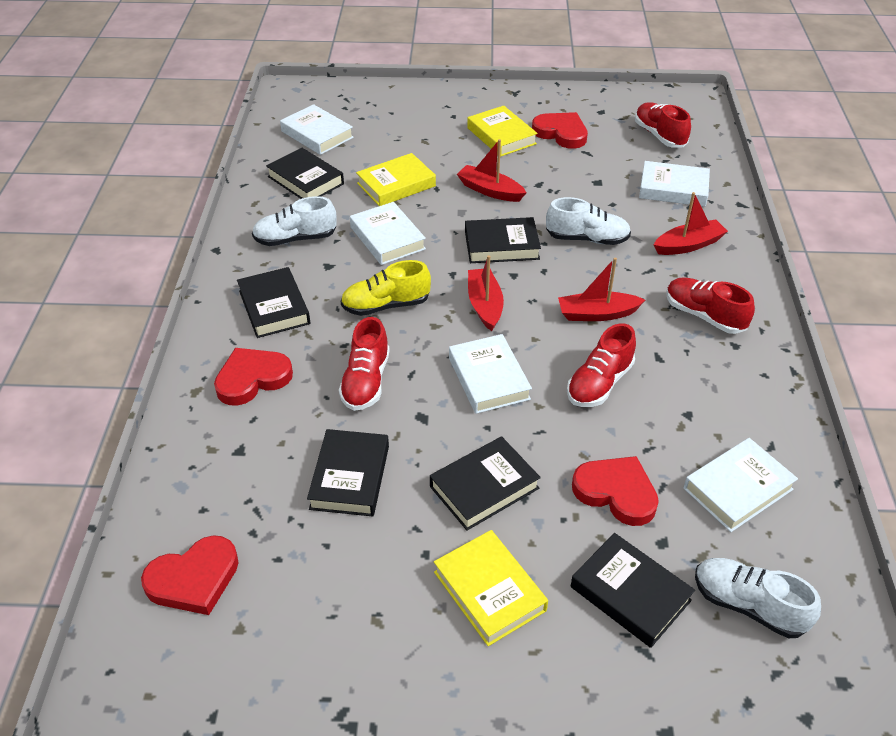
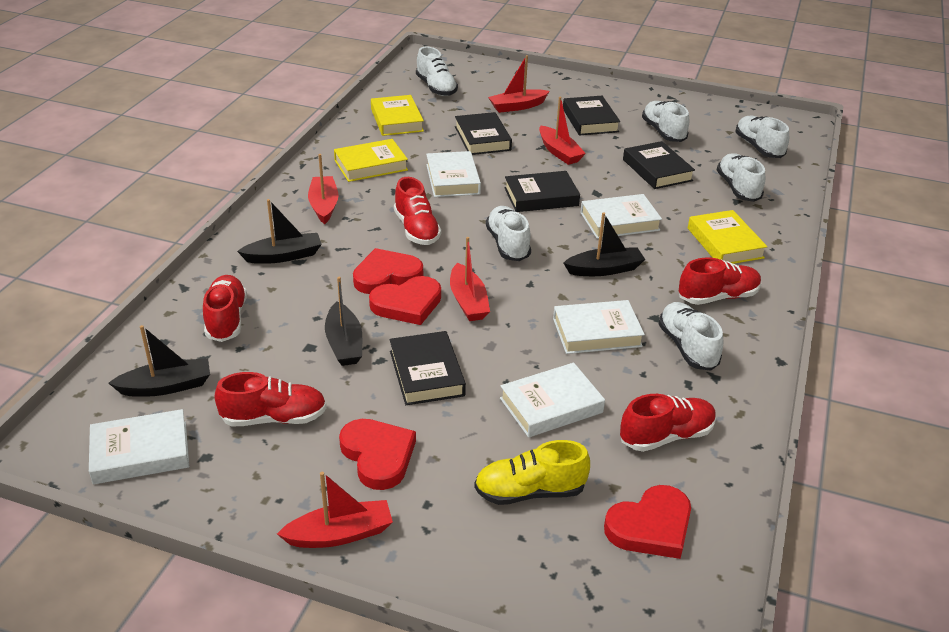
black boat: 0 -> 4
black book: 6 -> 5
red boat: 4 -> 5
red shoe: 4 -> 5
white shoe: 3 -> 6

